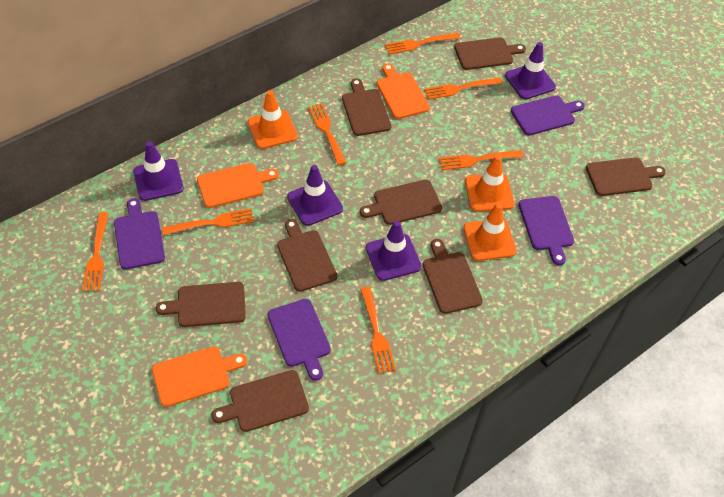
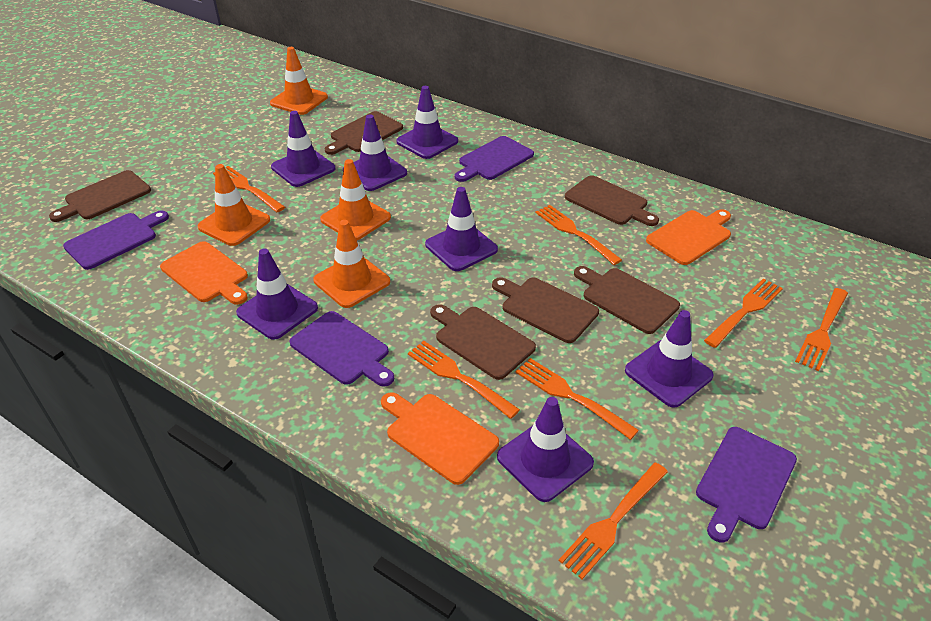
brown cutting board: 8 -> 6
orange traffic cone: 3 -> 4
purple traffic cone: 4 -> 7

